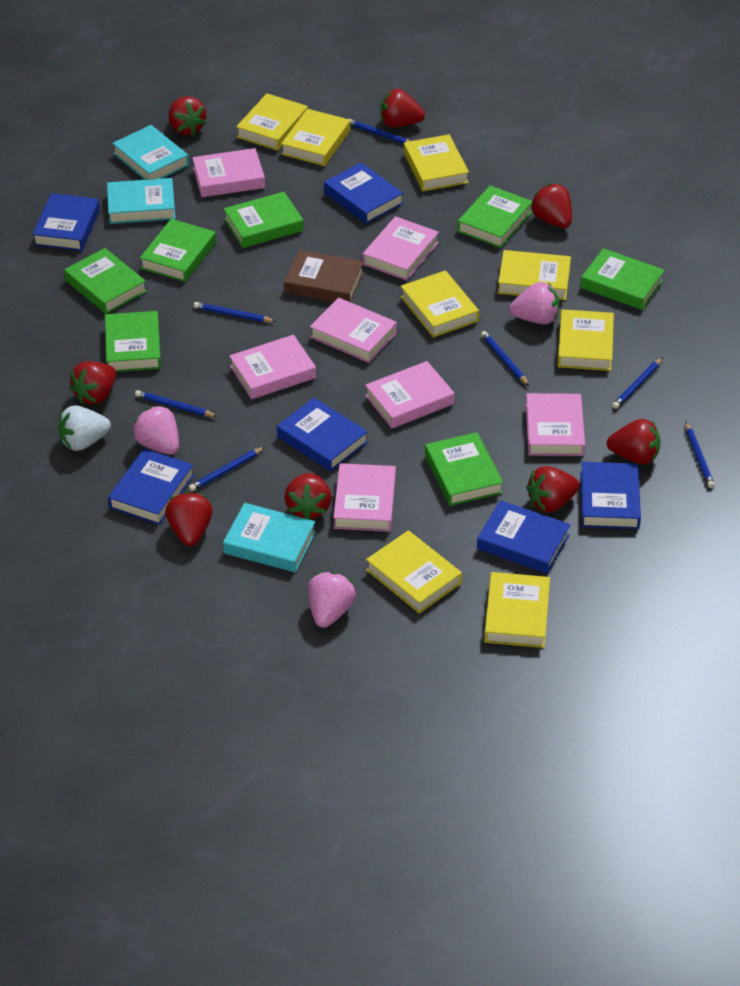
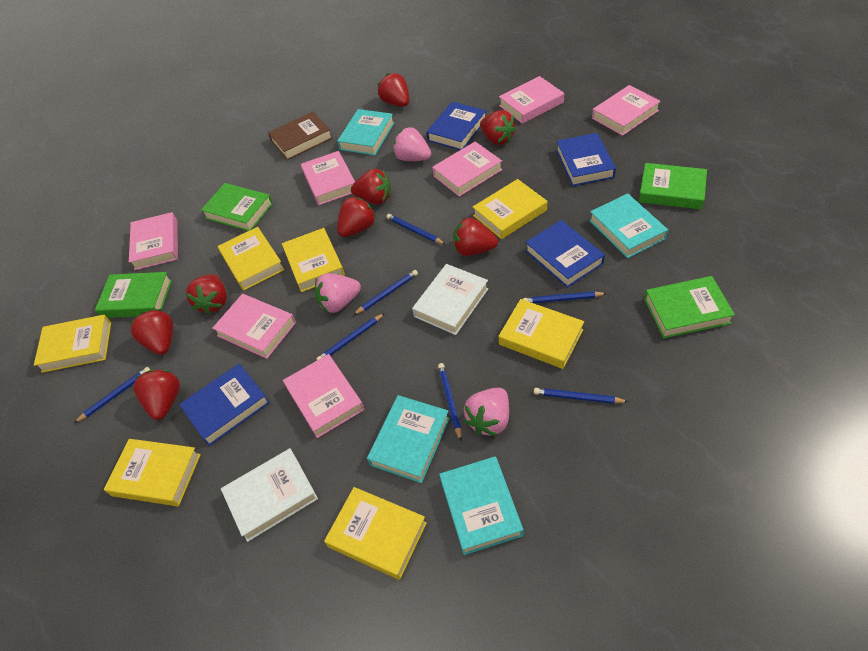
blue book: 6 -> 4
green book: 7 -> 4
turquoise book: 3 -> 4
white book: 0 -> 2
white strawberry: 1 -> 0
yellow book: 8 -> 7

